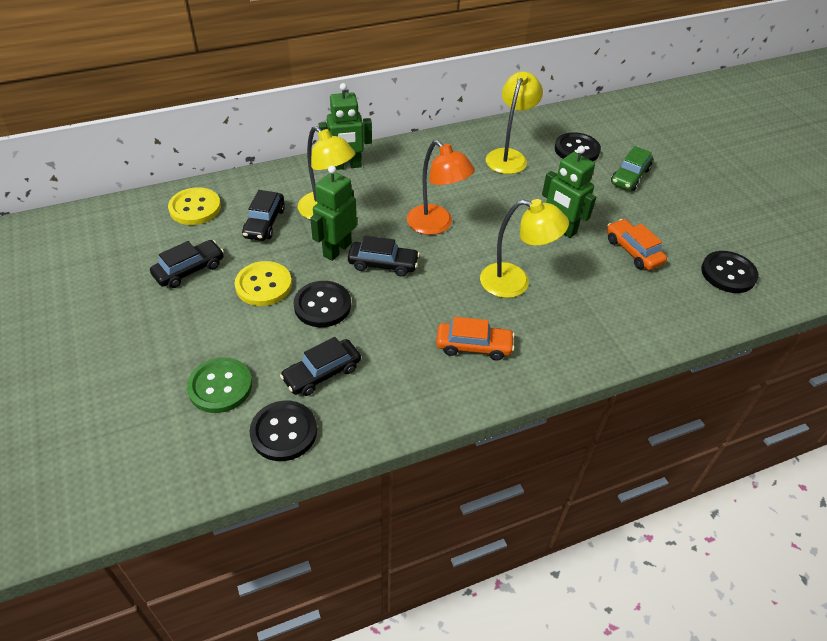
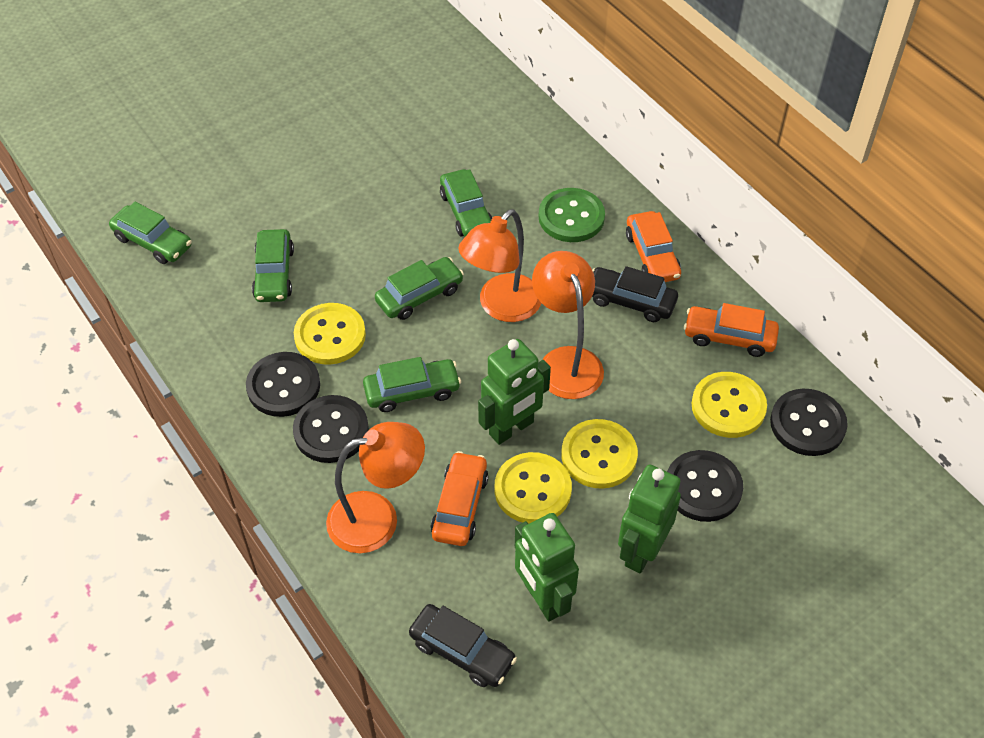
black car: 4 -> 2
green car: 1 -> 5
orange car: 2 -> 3
orange lamp: 1 -> 3
yellow button: 2 -> 4
yellow lamp: 3 -> 0

